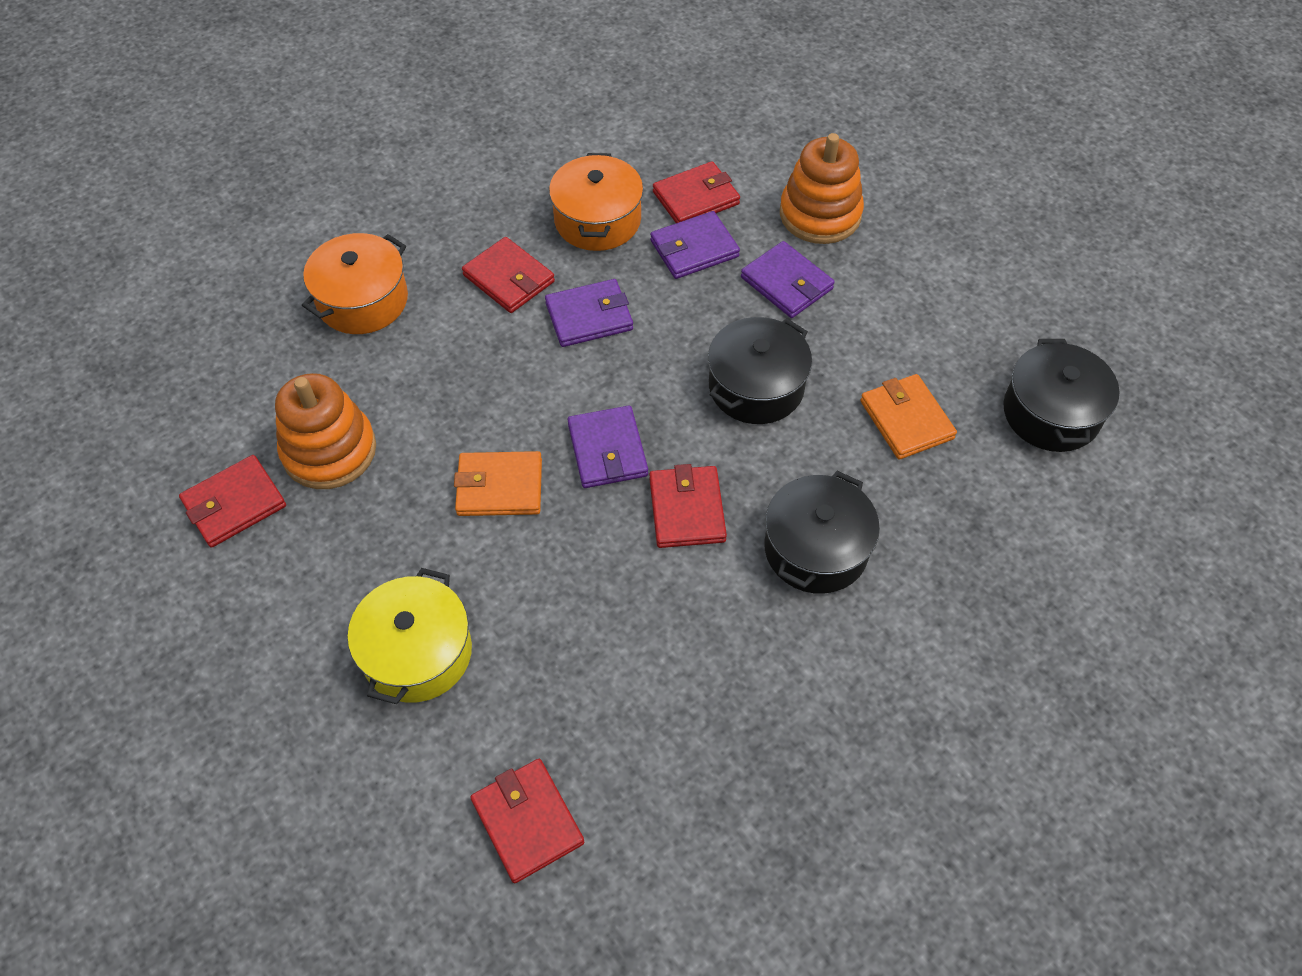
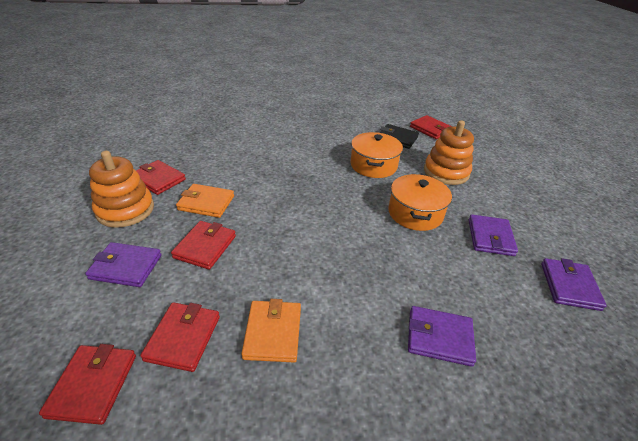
black pot: 3 -> 0
black wallet: 0 -> 1
yellow pot: 1 -> 0

